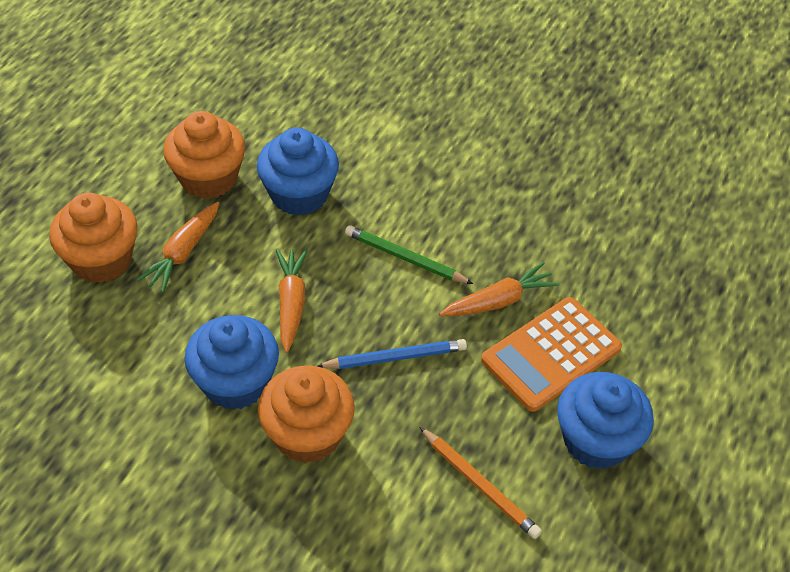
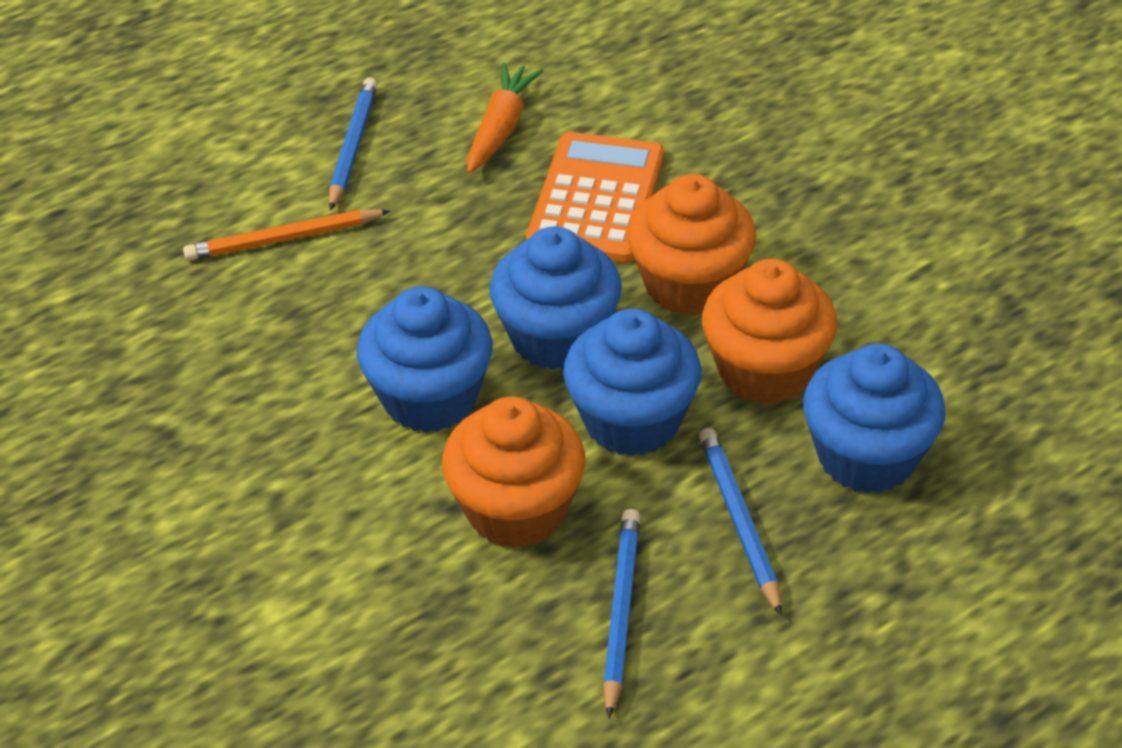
blue cupcake: 3 -> 4
blue pencil: 1 -> 3
green pencil: 1 -> 0
orange carrot: 3 -> 1

